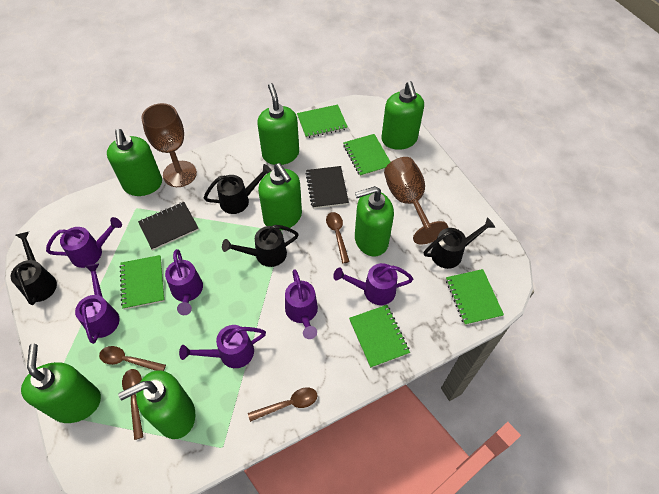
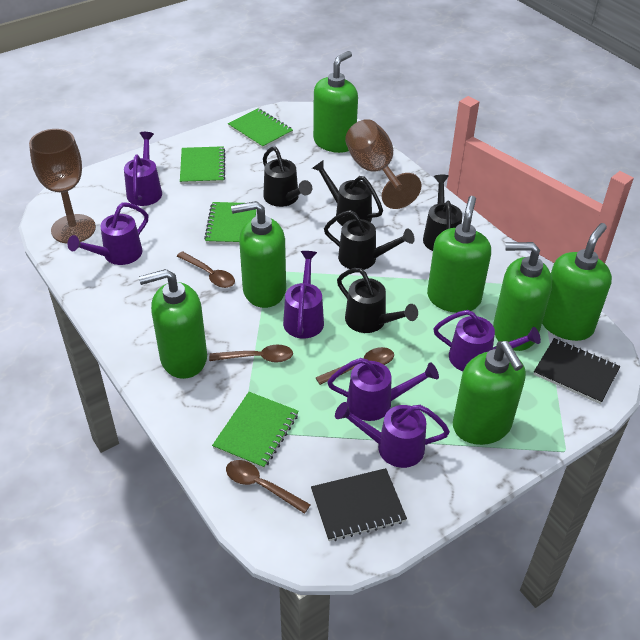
black watering can: 4 -> 5
green notebook: 5 -> 4

